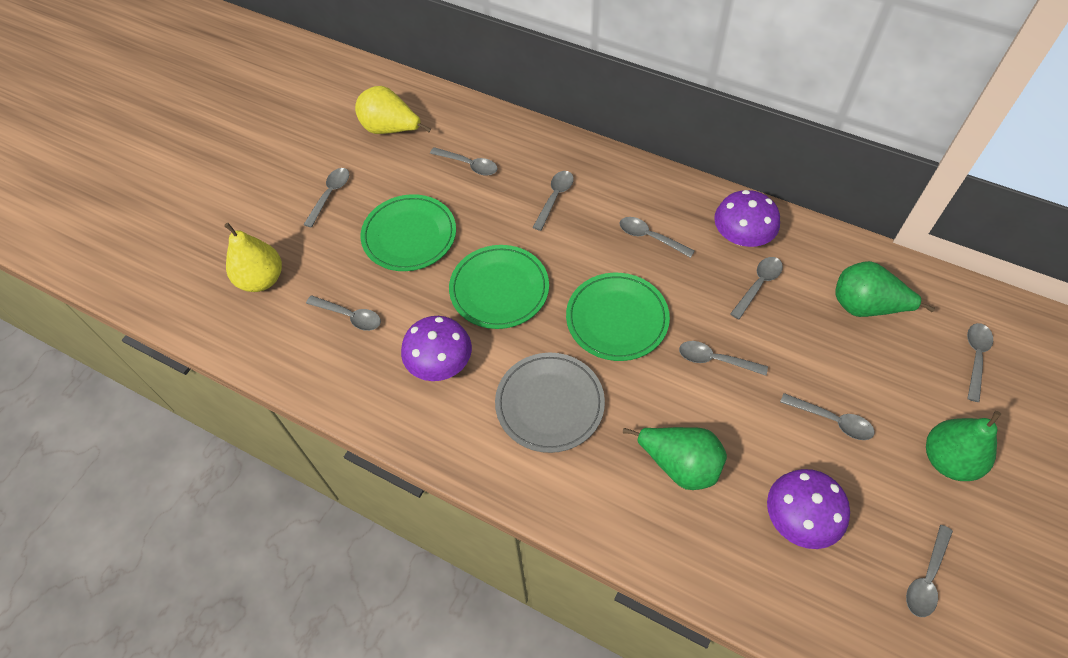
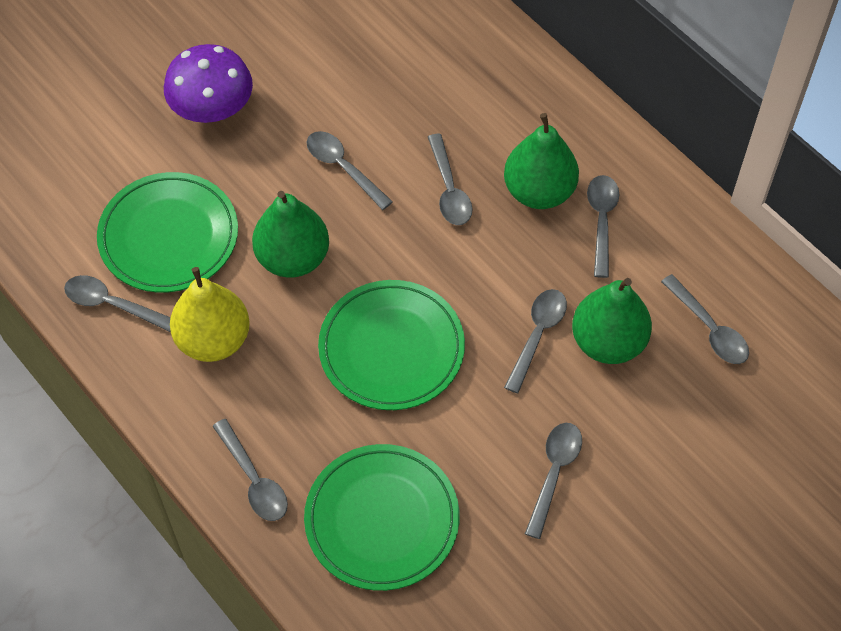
grey plate: 1 -> 0
grey spoon: 10 -> 8
purple mushroom: 3 -> 1
yellow pear: 2 -> 1

